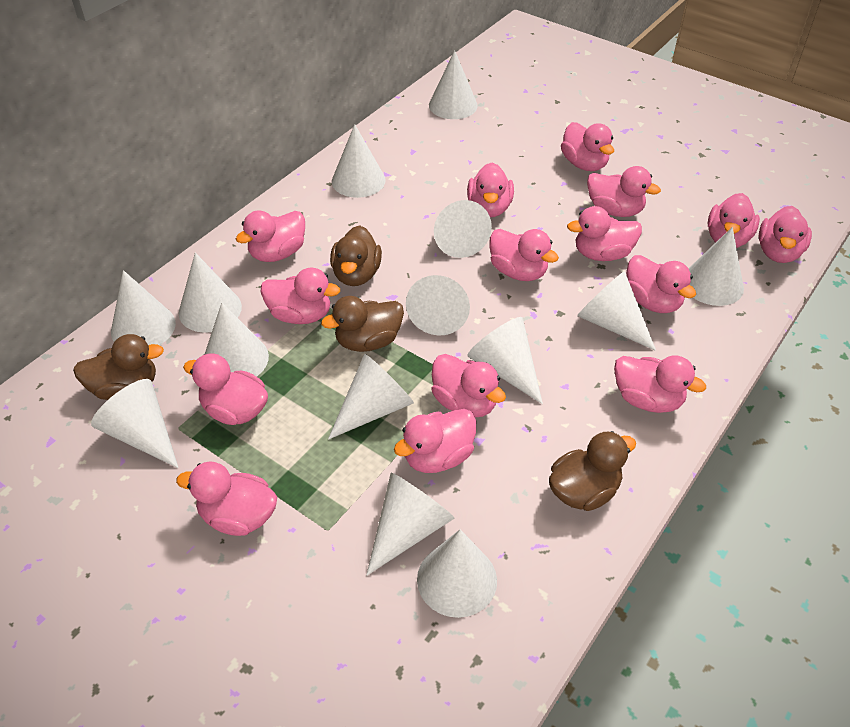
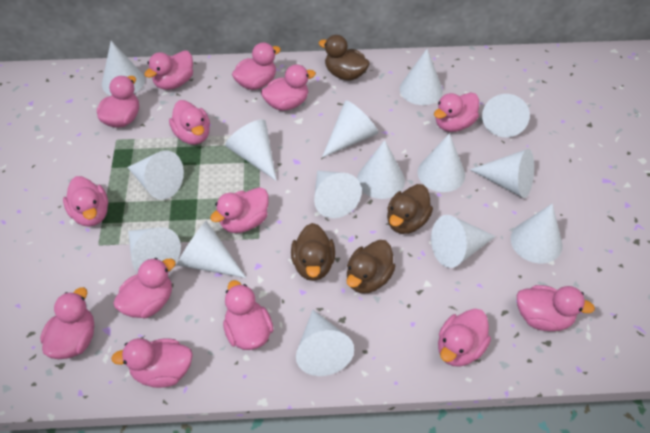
pink duck: 15 -> 14
white cone: 14 -> 15

